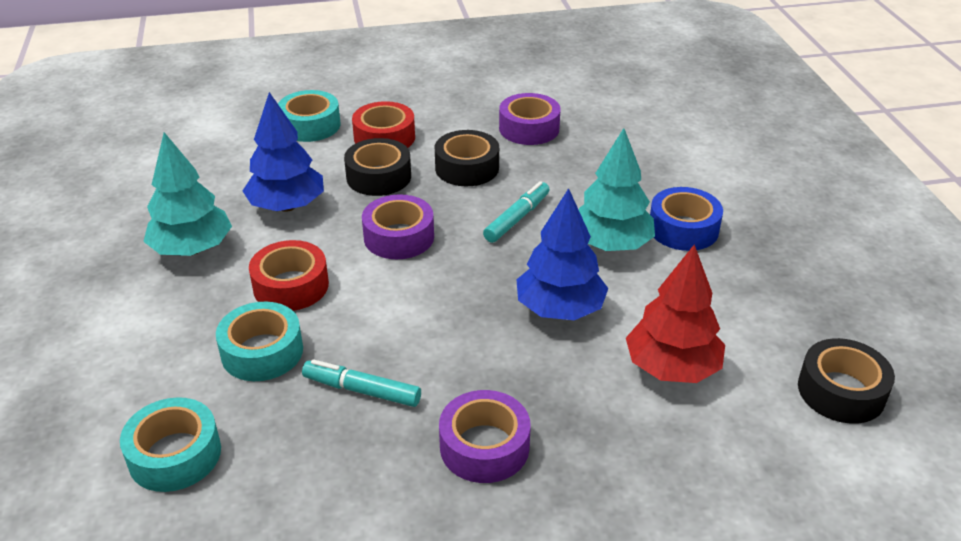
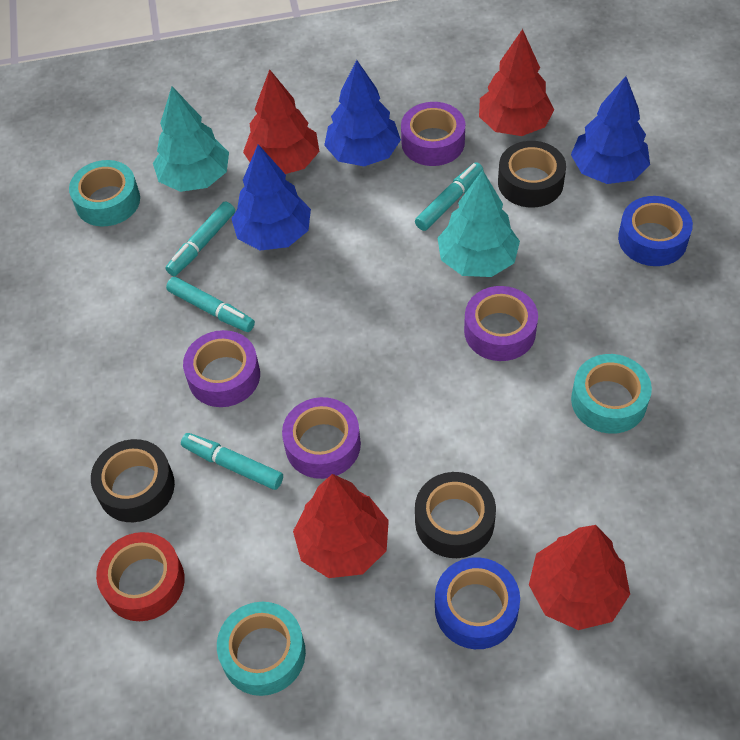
blue tape: 1 -> 2
blue tree: 2 -> 3
purple tape: 3 -> 4
red tape: 2 -> 1
red tree: 1 -> 4
turquoise marker: 2 -> 4

